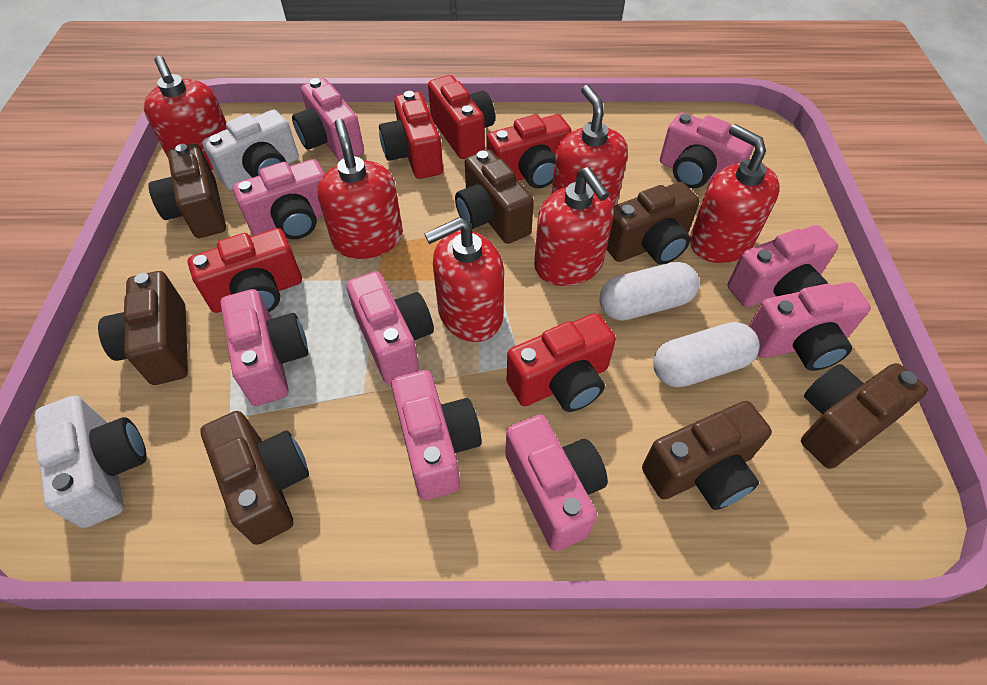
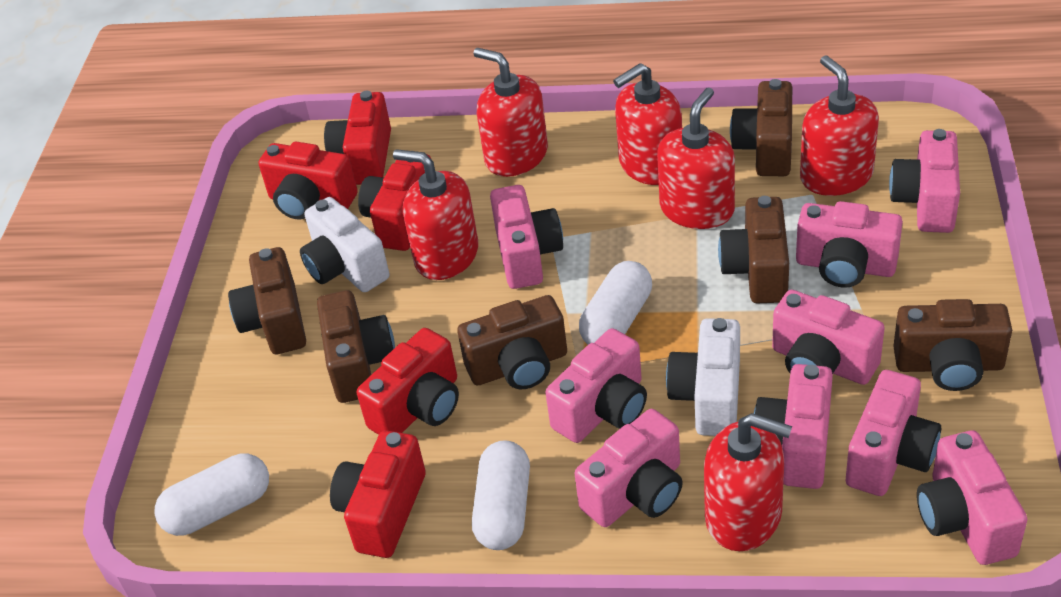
brown camera: 7 -> 6
white capsule: 2 -> 3

